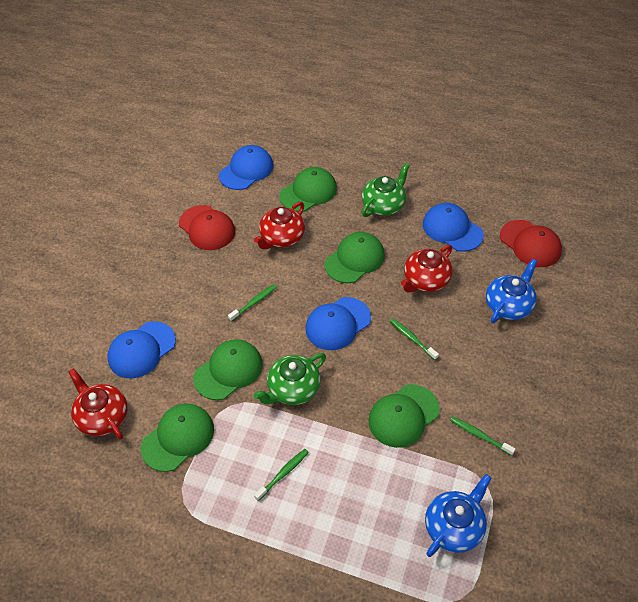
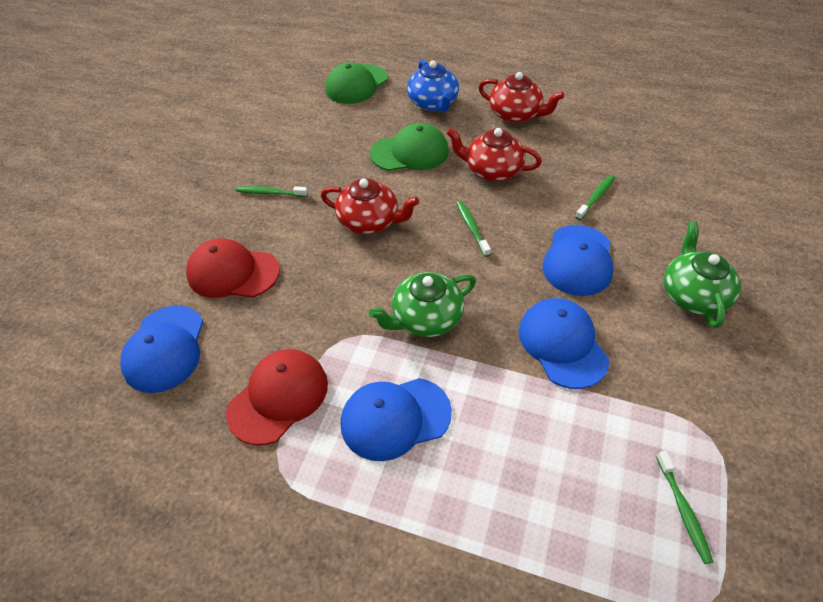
blue teapot: 2 -> 1
green cap: 5 -> 2

